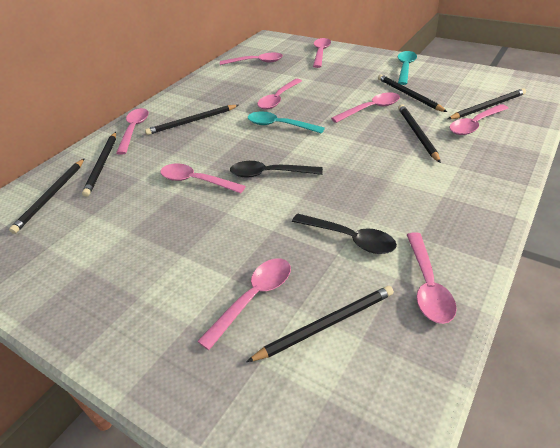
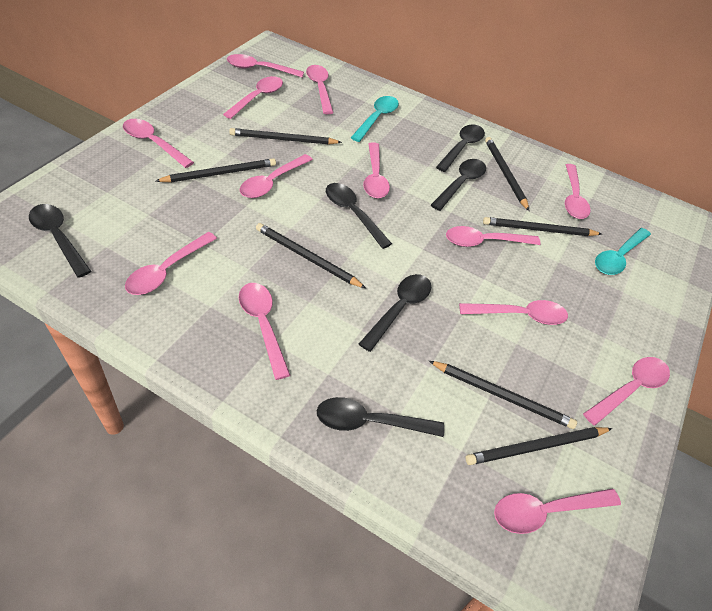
black spoon: 2 -> 6
pink spoon: 9 -> 13

